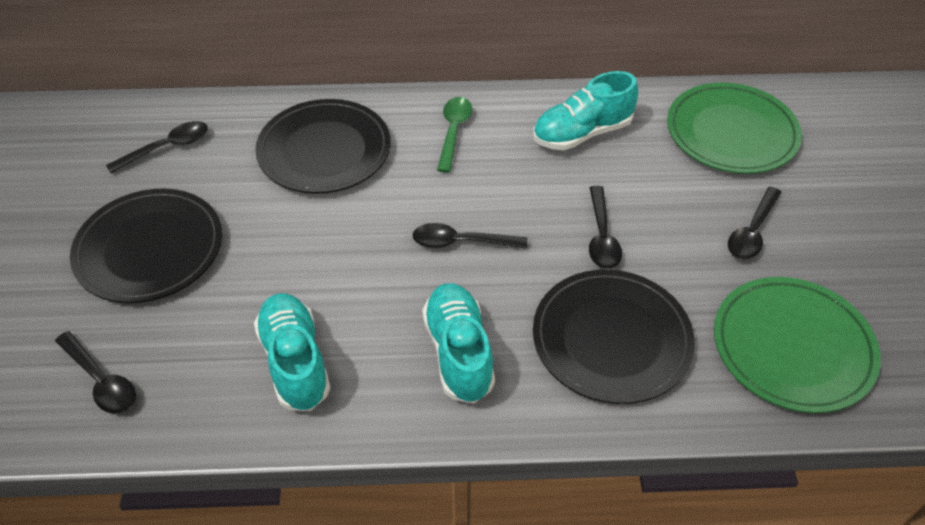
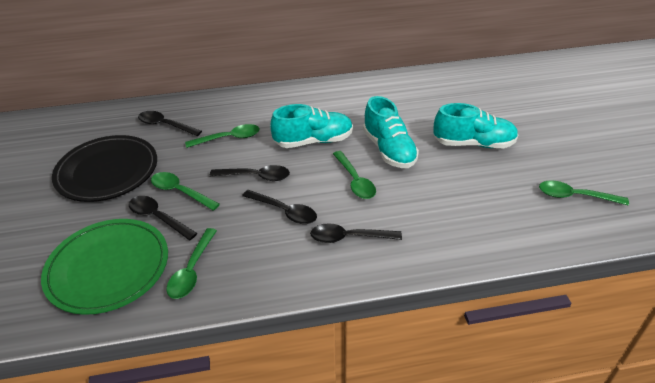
black plate: 3 -> 1
green plate: 2 -> 1
green spoon: 1 -> 5

